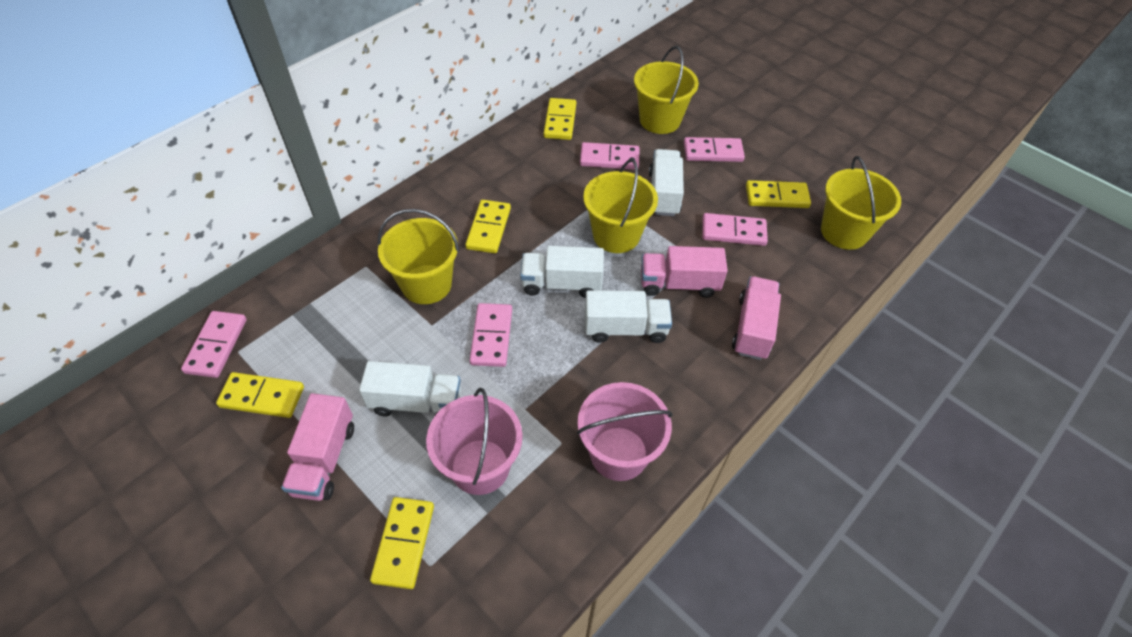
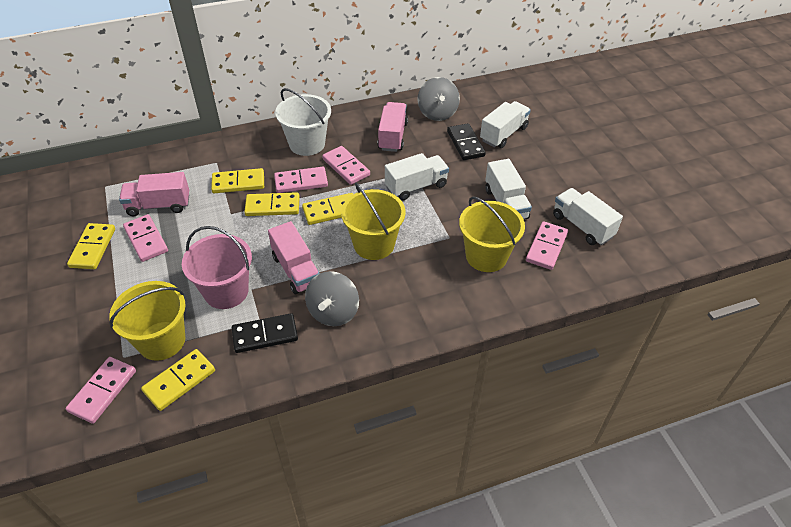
black domino: 0 -> 2
grey spinning top: 0 -> 2
pink bucket: 2 -> 1
white bucket: 0 -> 1
yellow bucket: 4 -> 3

